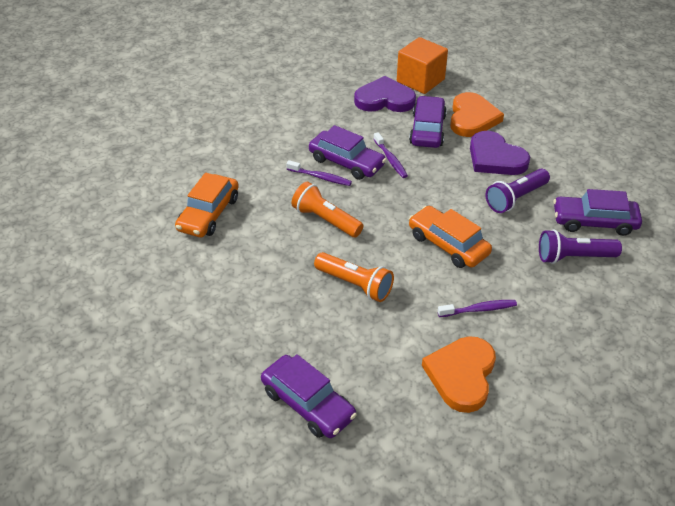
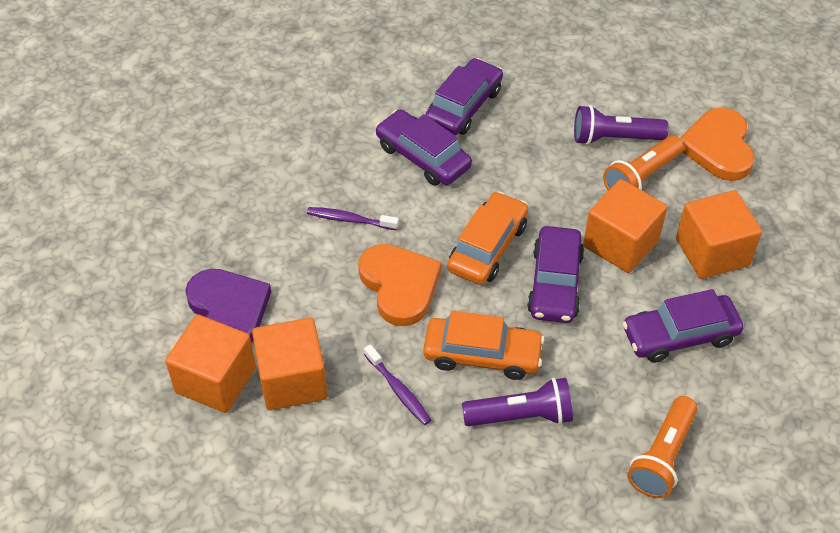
orange cube: 1 -> 4
purple heart: 2 -> 1
purple toothbrush: 3 -> 2

